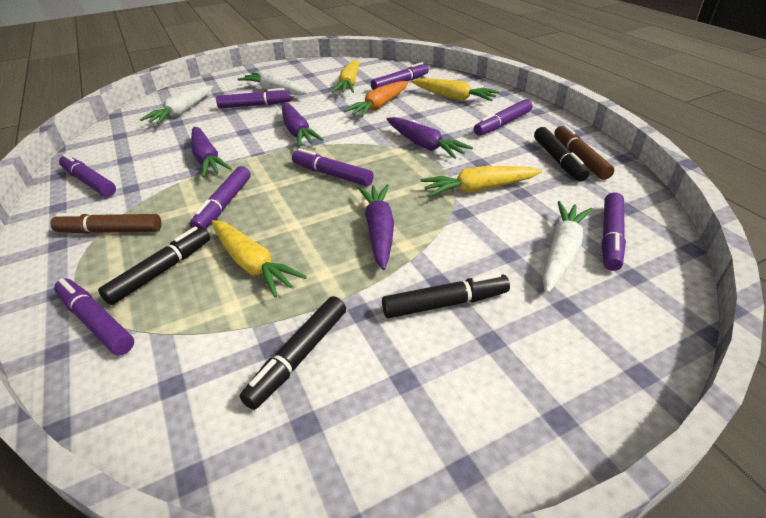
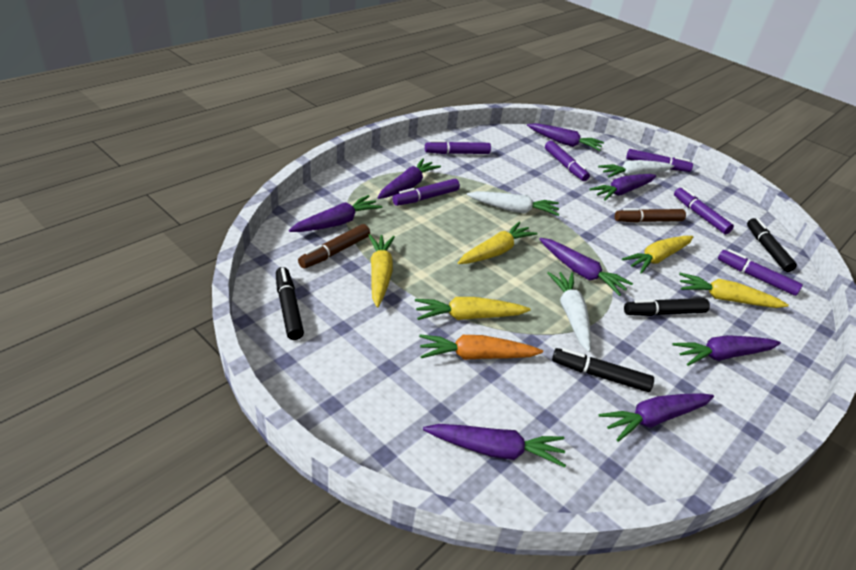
purple carrot: 4 -> 8
purple marker: 8 -> 6
yellow carrot: 4 -> 5

